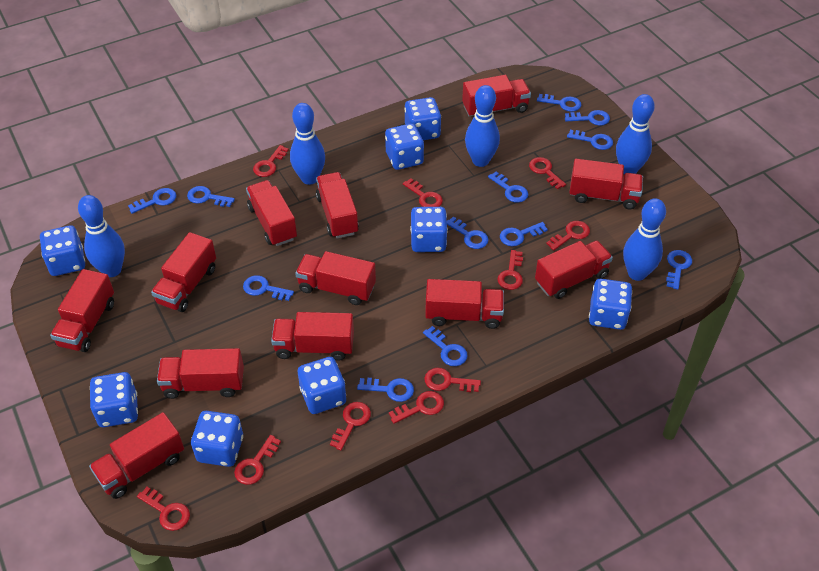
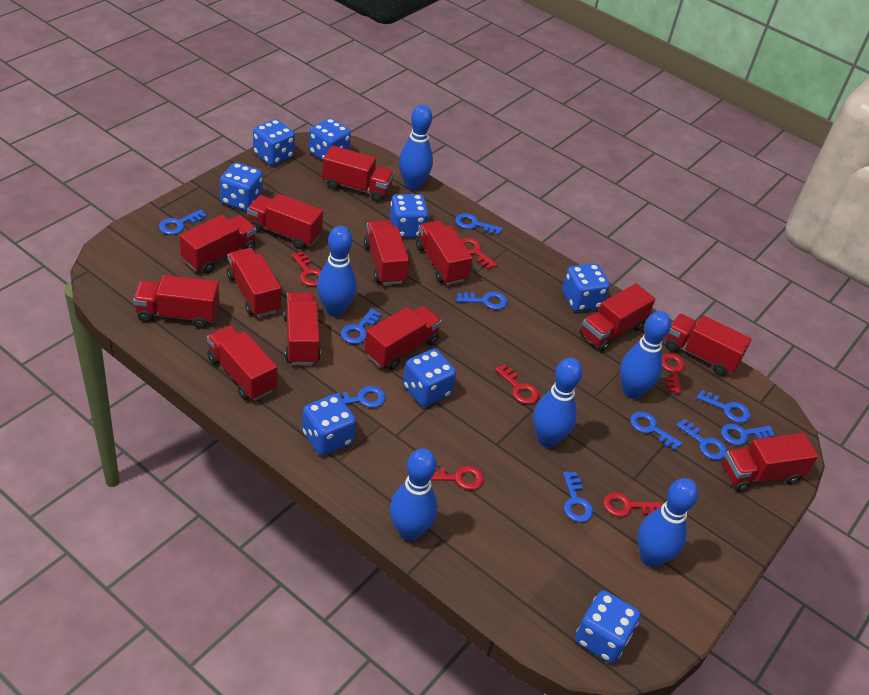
blue bowling pin: 5 -> 6
blue key: 12 -> 10
red key: 10 -> 6
red truck: 12 -> 13

